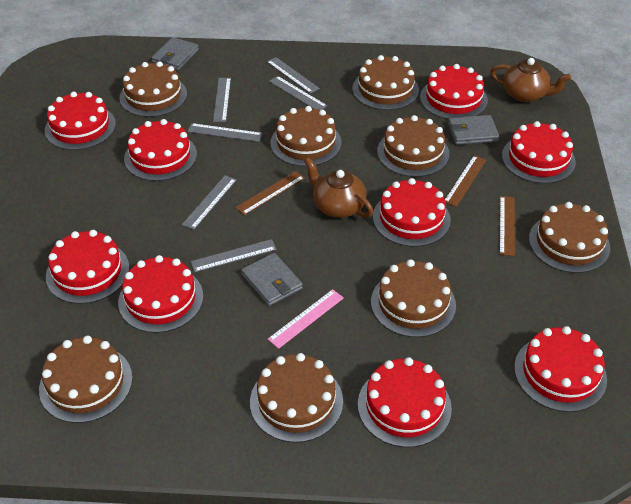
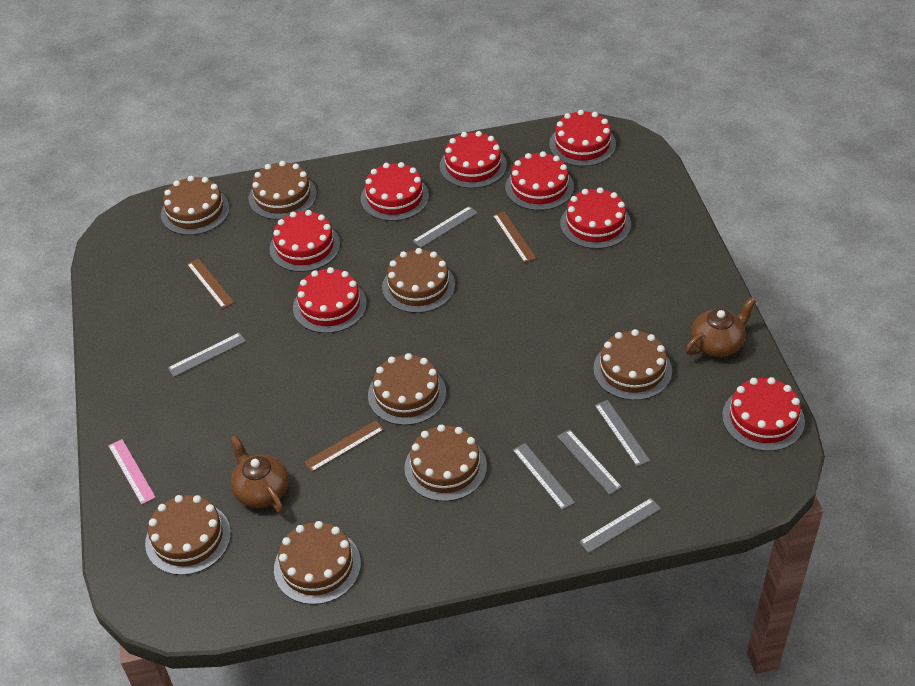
grey wallet: 3 -> 0
red cake: 9 -> 8

